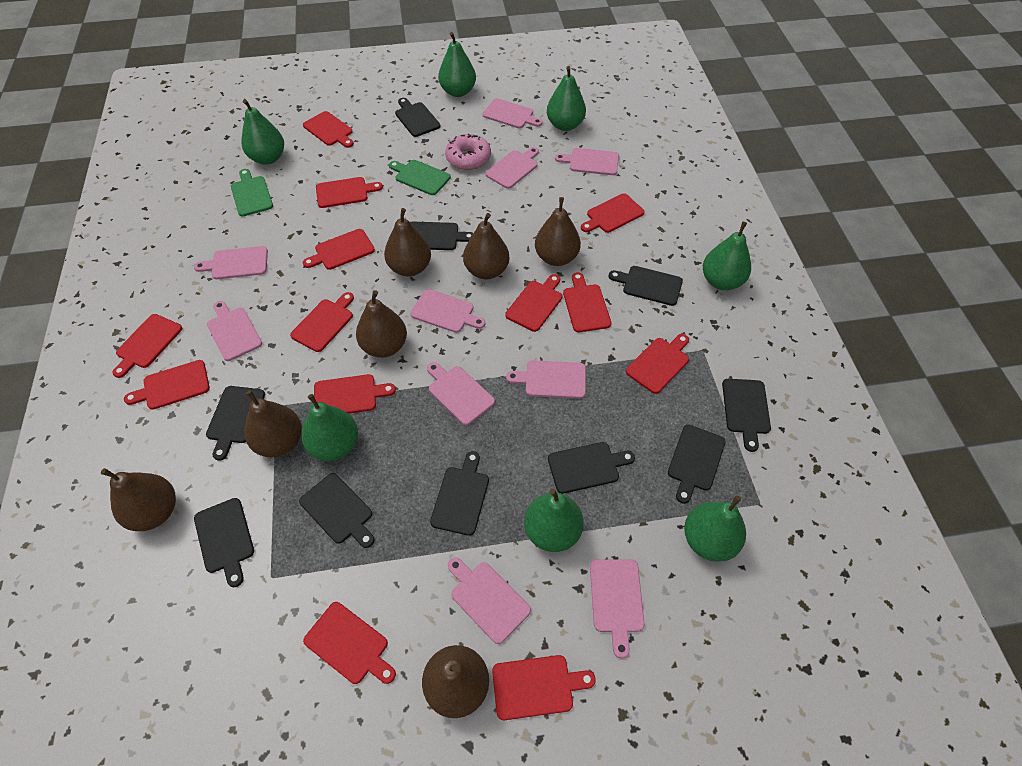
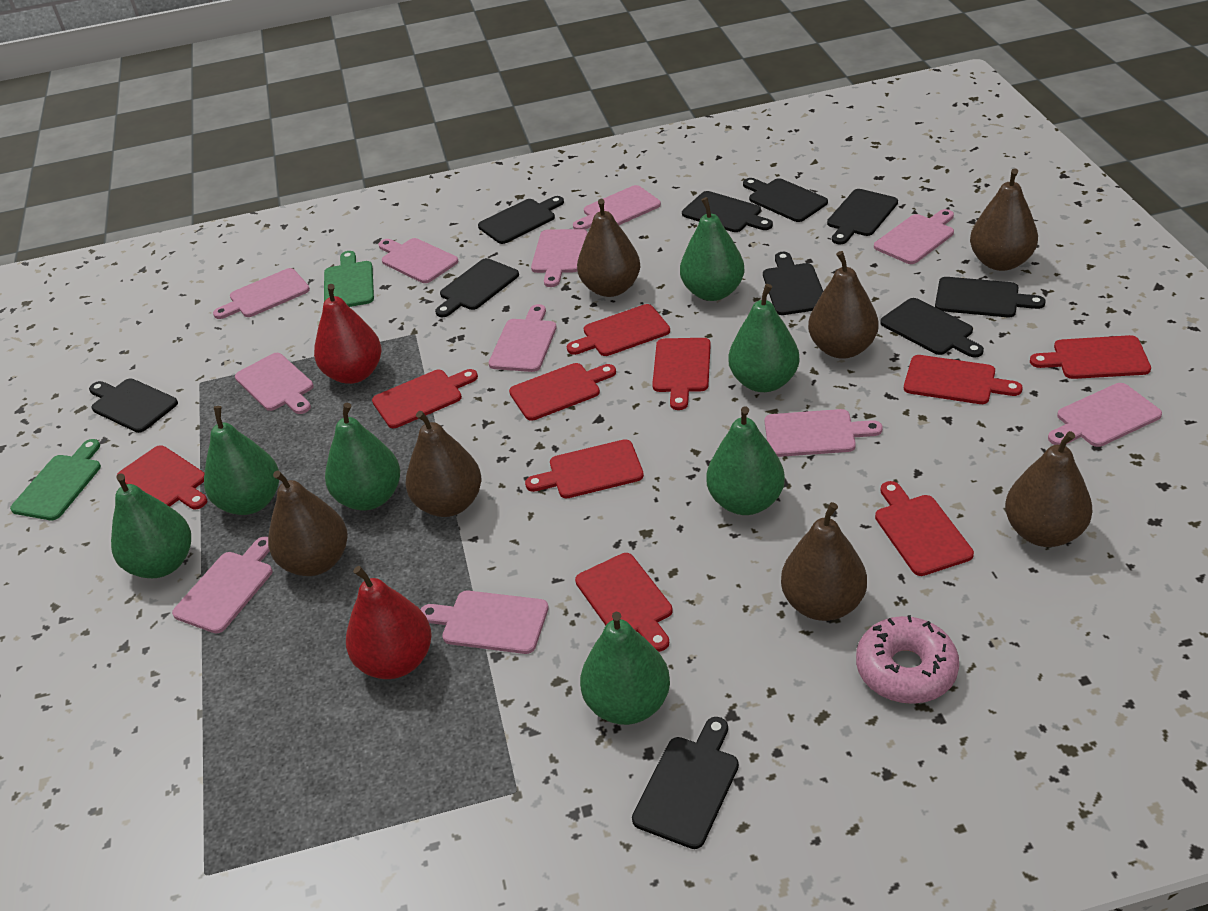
pink cutting board: 10 -> 11
red cutting board: 13 -> 10
red pear: 0 -> 2

